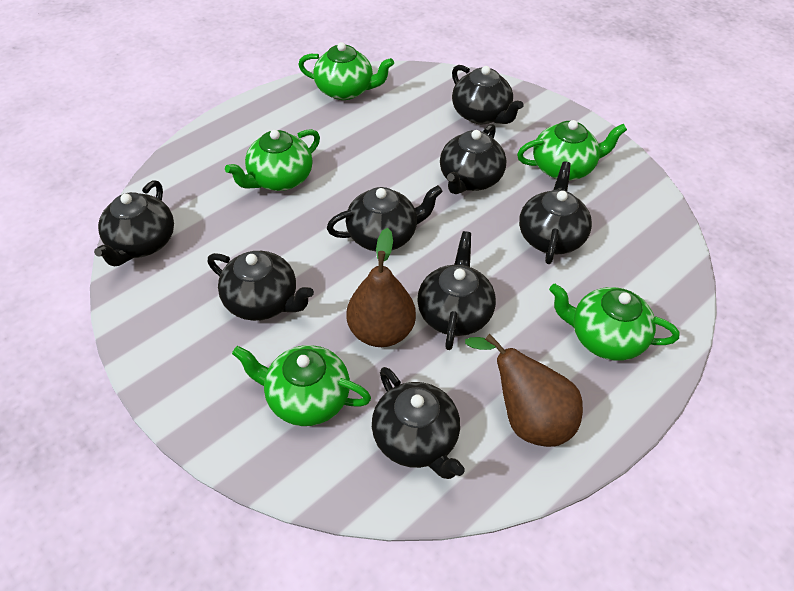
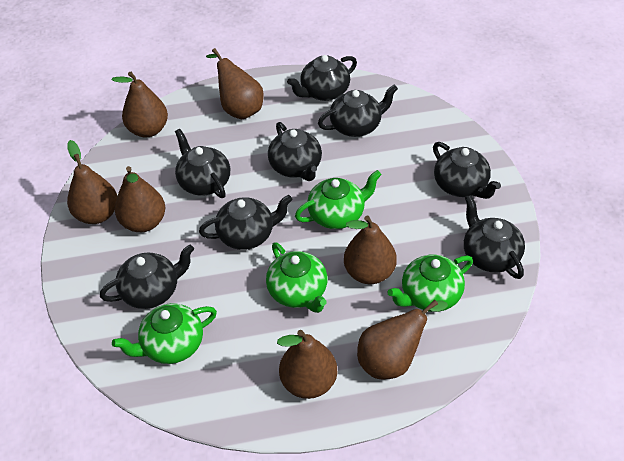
brown pear: 2 -> 7
green teapot: 5 -> 4

